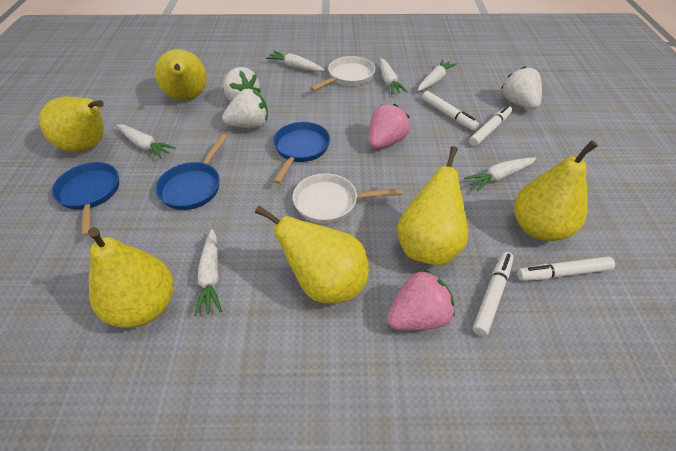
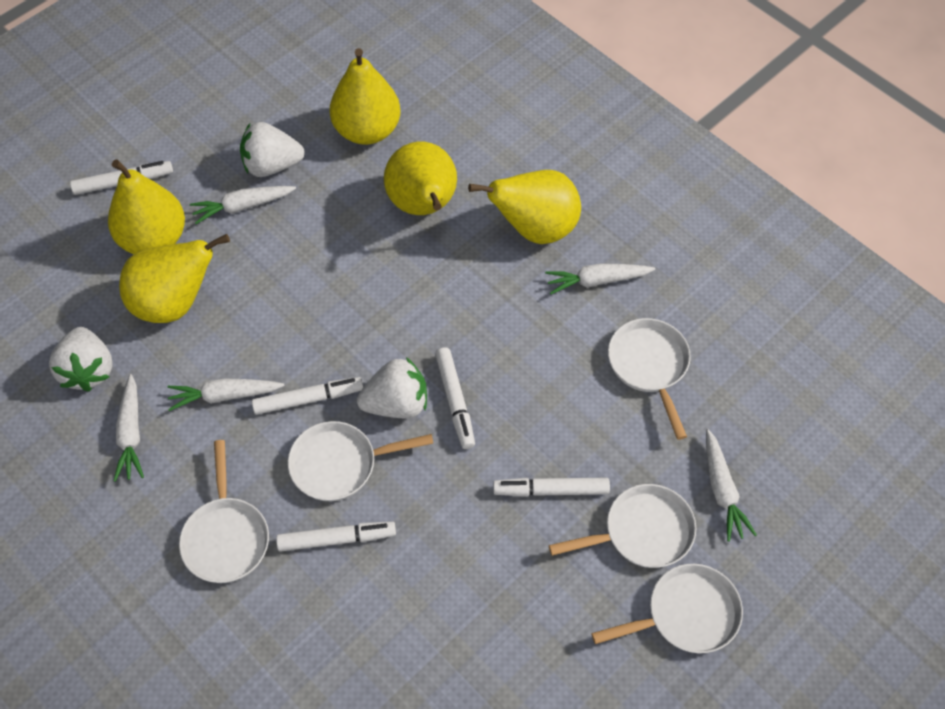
blue pan: 3 -> 0
pink strawberry: 2 -> 0
white carrot: 6 -> 5
white marker: 4 -> 5
white pan: 2 -> 5
yellow pear: 6 -> 5

